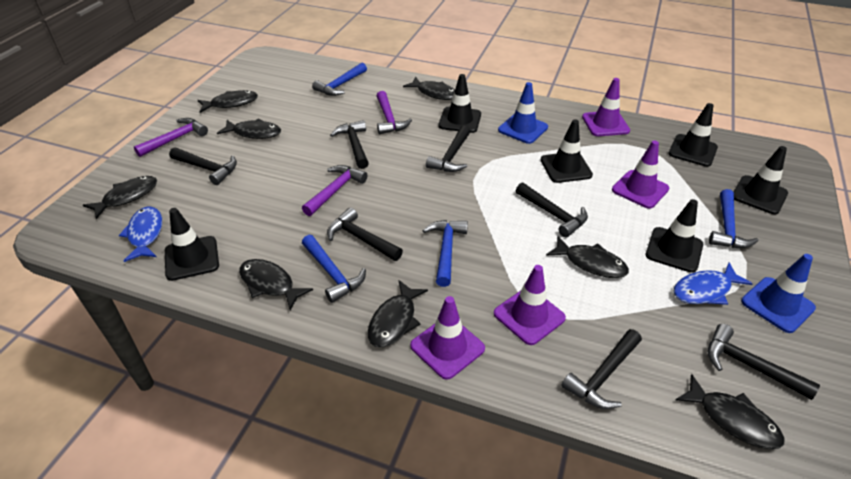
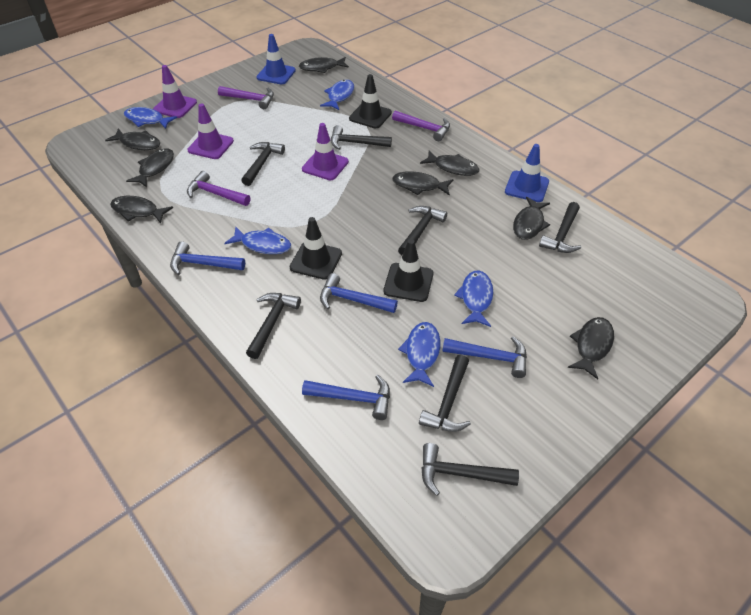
black traffic cone: 6 -> 3
blue fish: 2 -> 5
purple traffic cone: 4 -> 3

